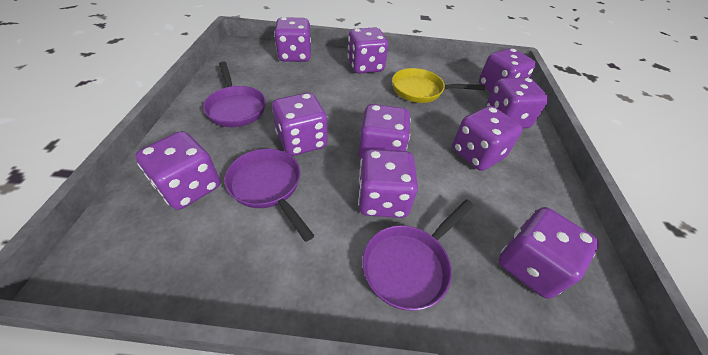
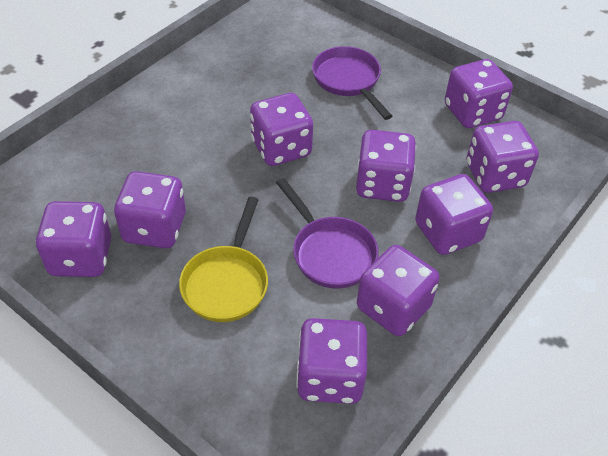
purple dice: 10 -> 9
purple pan: 3 -> 2

